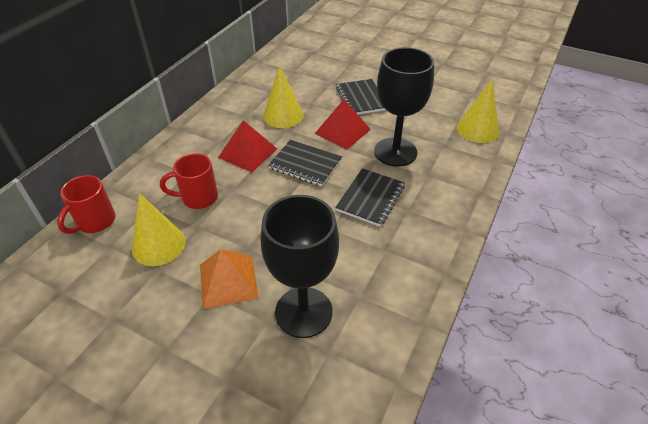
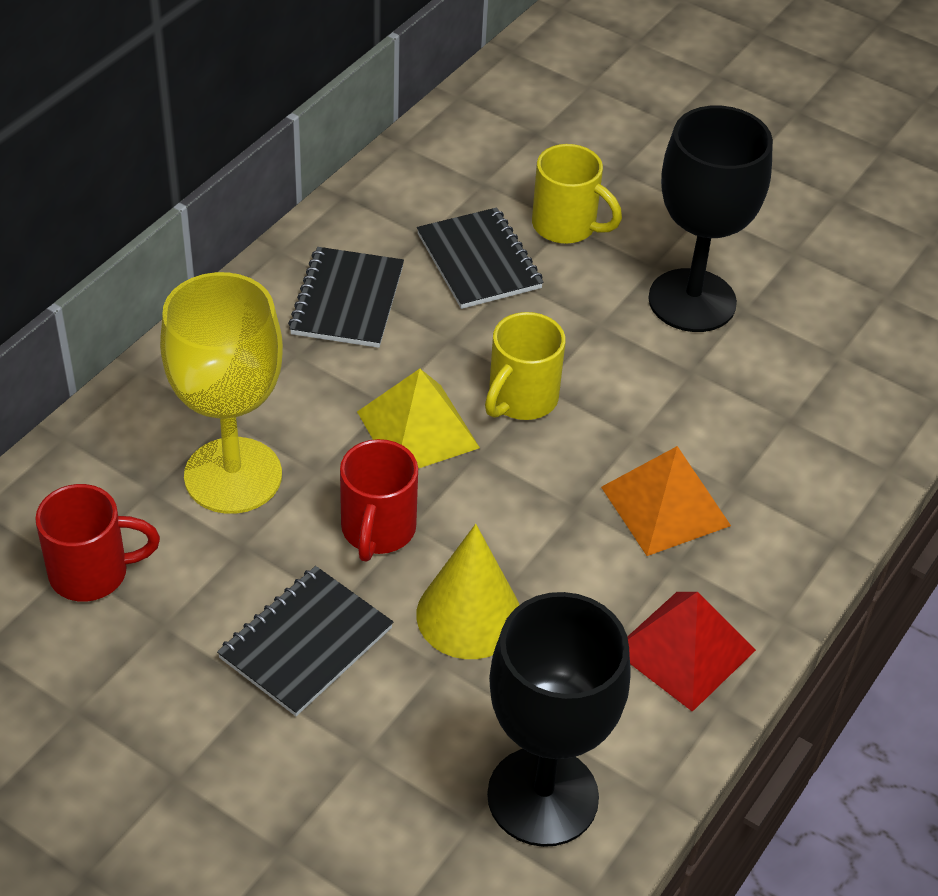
red pyramid: 2 -> 1
yellow cone: 3 -> 1
yellow goblet: 0 -> 1
yellow mug: 0 -> 2
yellow pyramid: 0 -> 1

